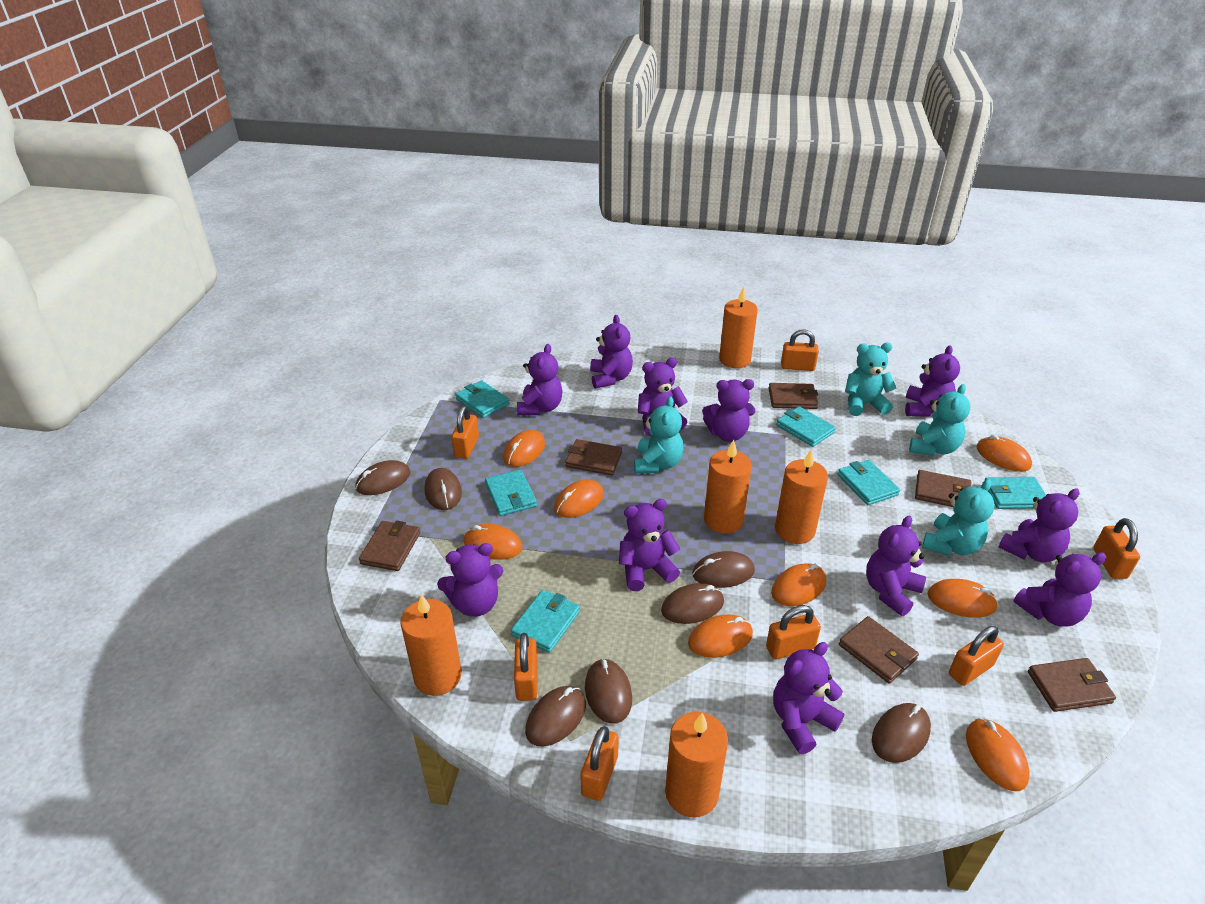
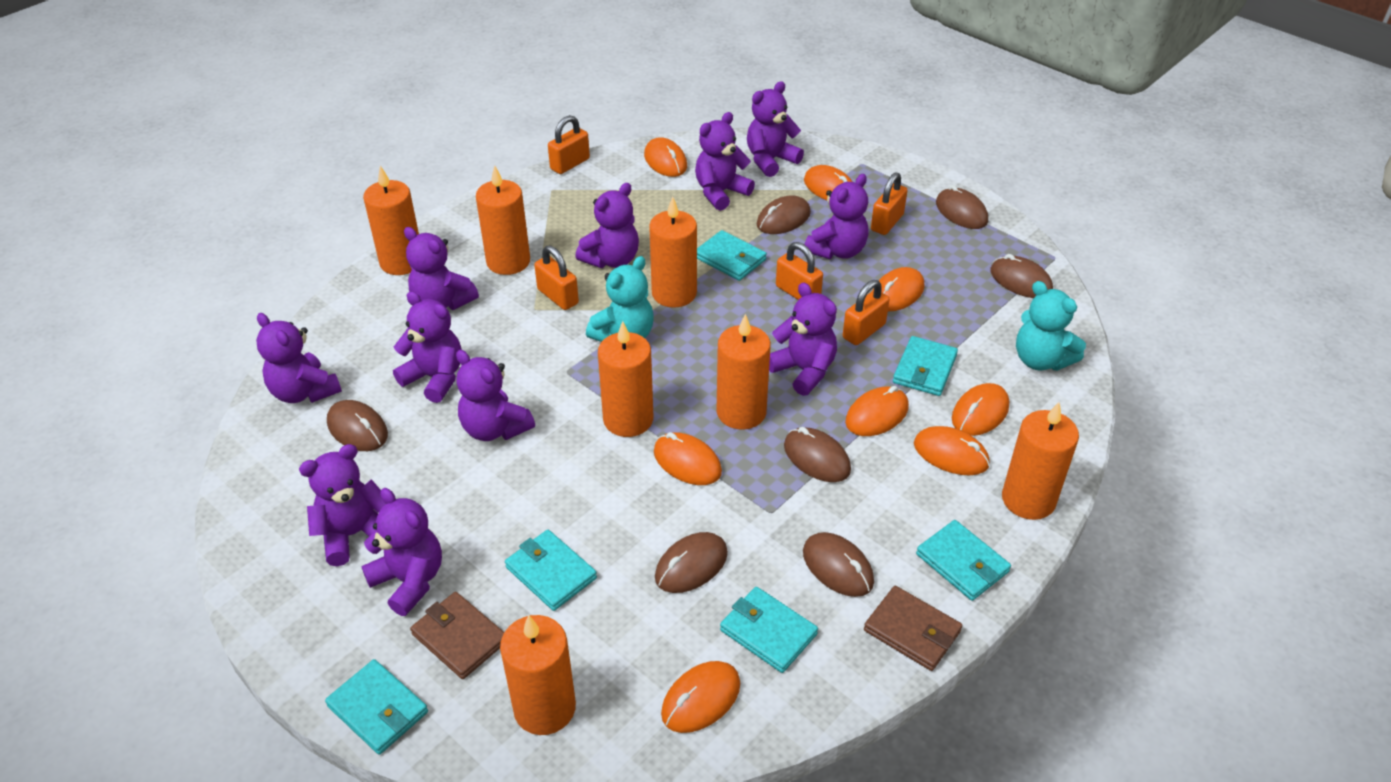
brown wallet: 6 -> 2
orange candle: 5 -> 7
orange padlock: 7 -> 5
turquoise teddy bear: 4 -> 2

